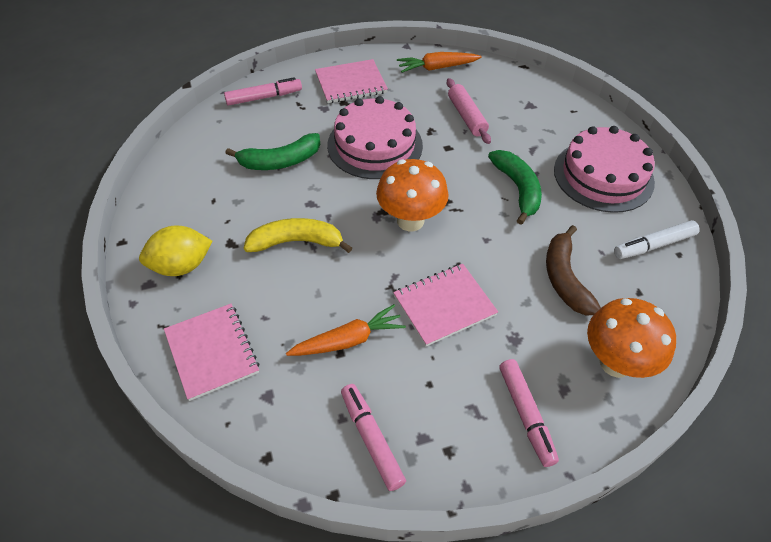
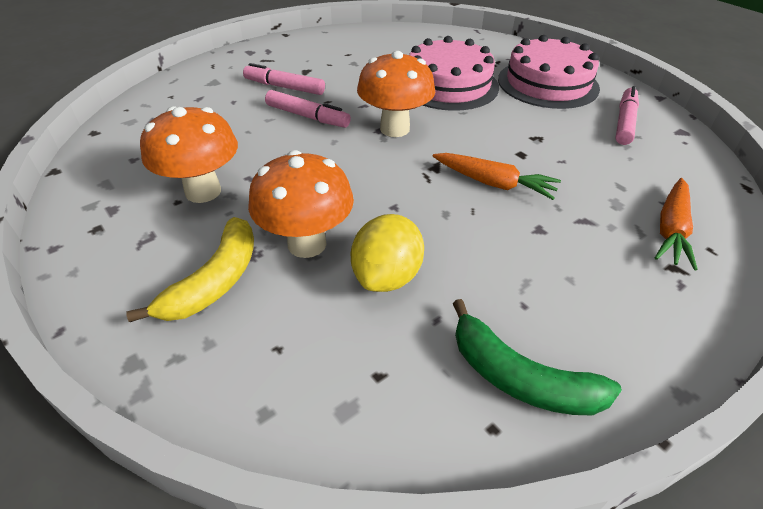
brown banana: 1 -> 0
green banana: 2 -> 1
orange mushroom: 2 -> 3
pink notebook: 3 -> 0
pink rolling pin: 1 -> 0
white marker: 1 -> 0

